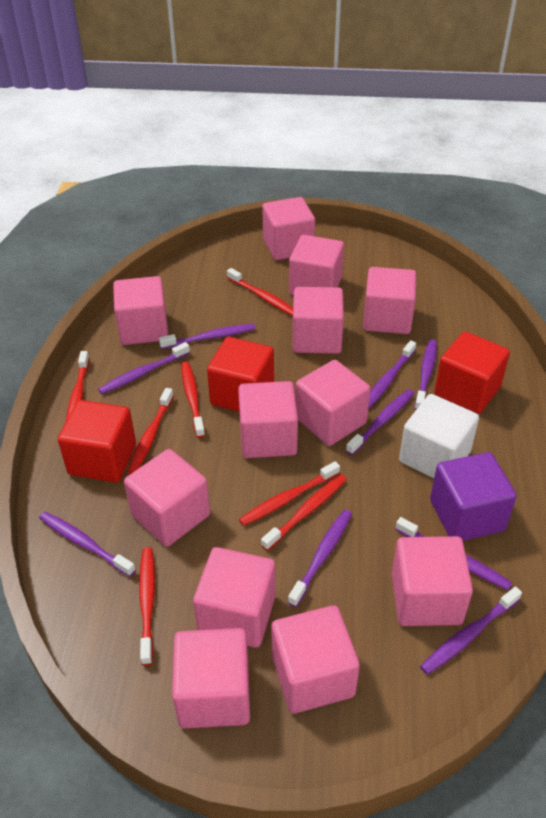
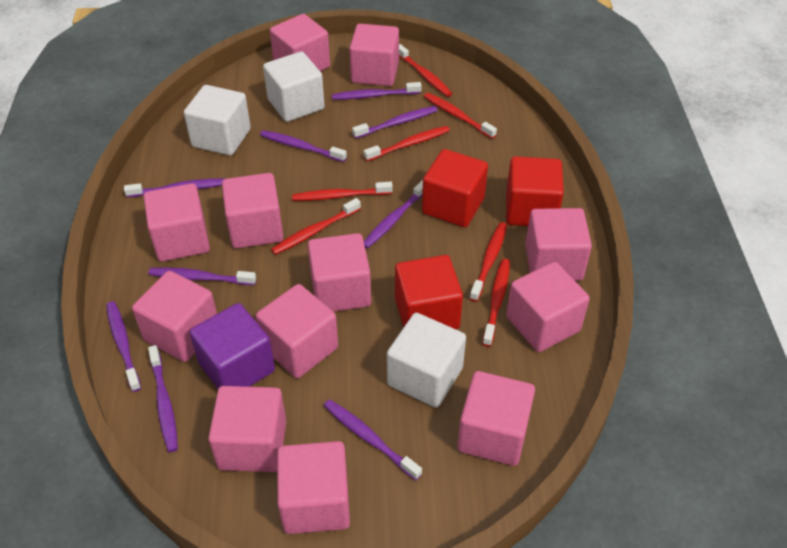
white cube: 1 -> 3

